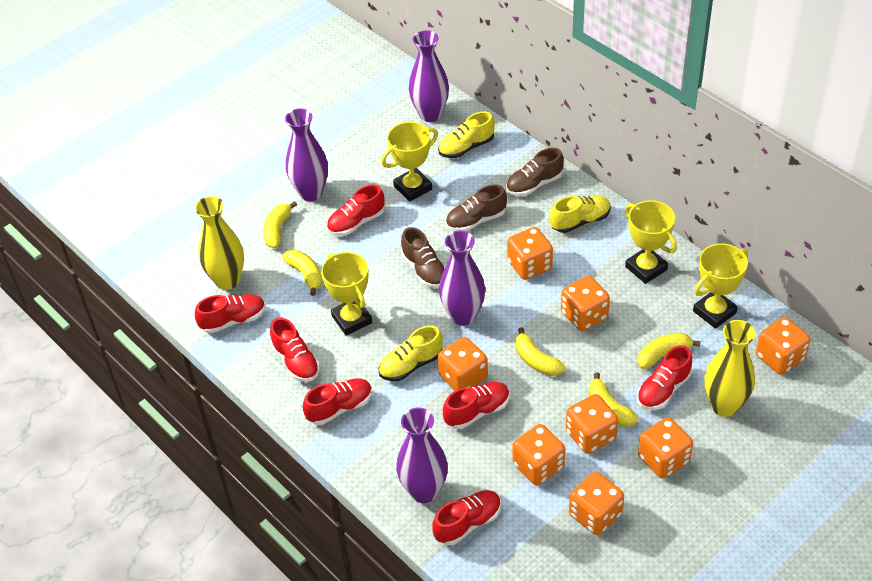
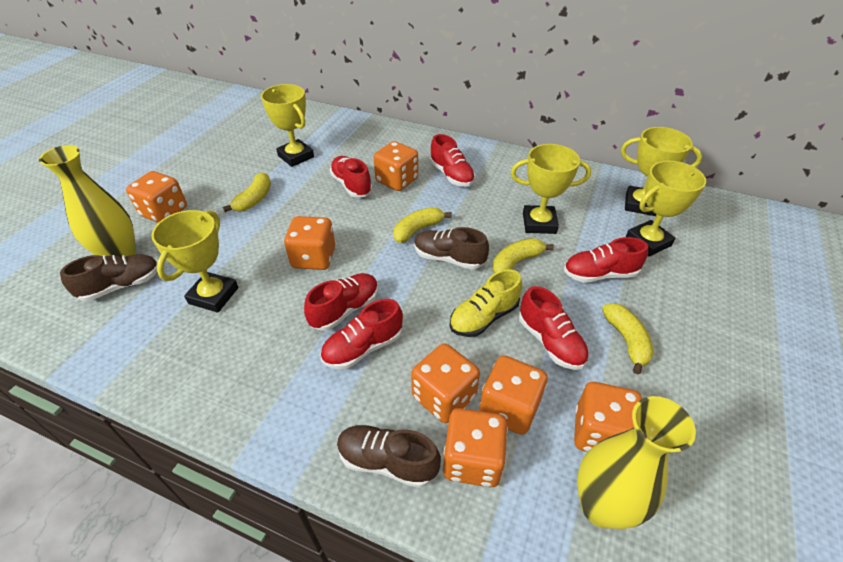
orange dice: 8 -> 7
purple vase: 4 -> 0
red shoe: 7 -> 6
yellow banana: 5 -> 4
yellow shoe: 3 -> 1
yellow trophy: 4 -> 5

